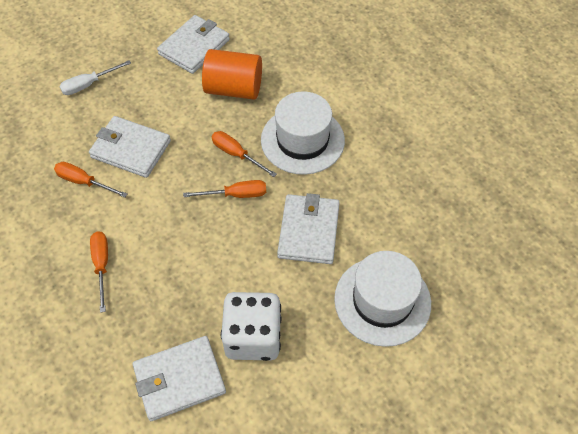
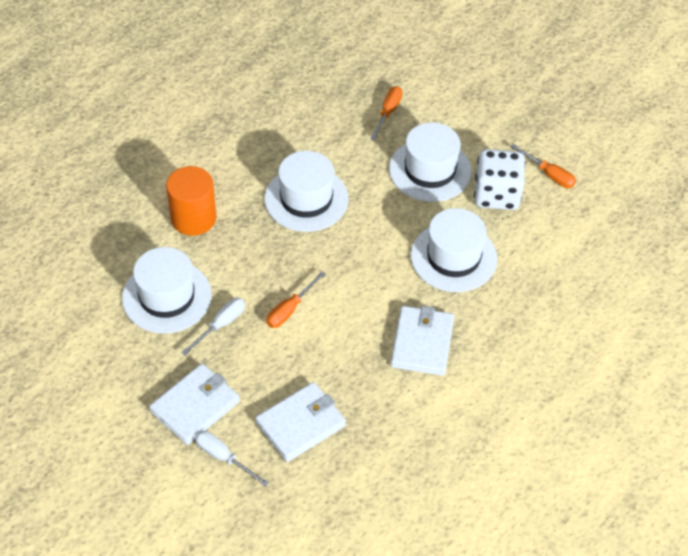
orange screwdriver: 4 -> 3
white hat: 2 -> 4
white screwdriver: 1 -> 2
white wallet: 4 -> 3

